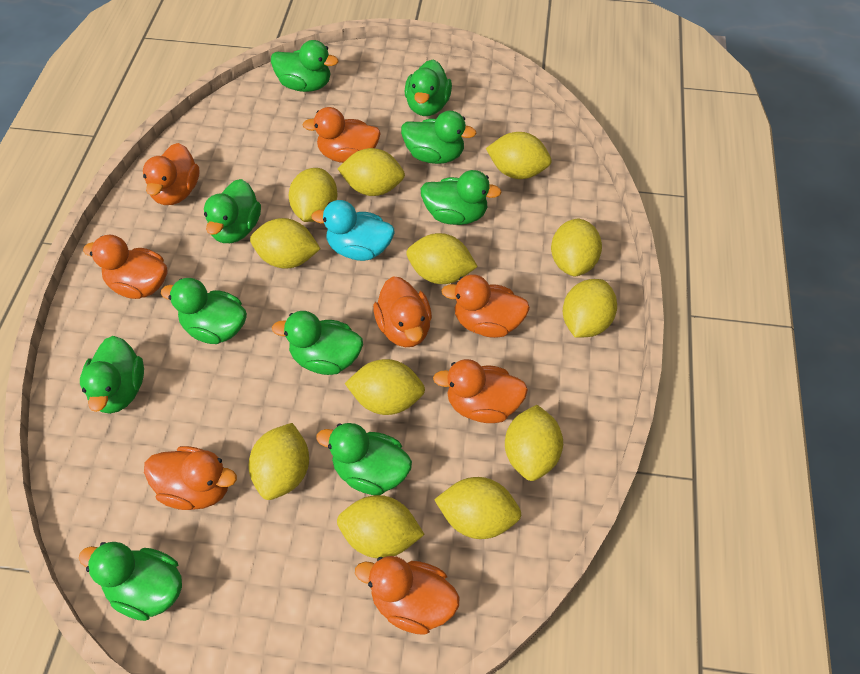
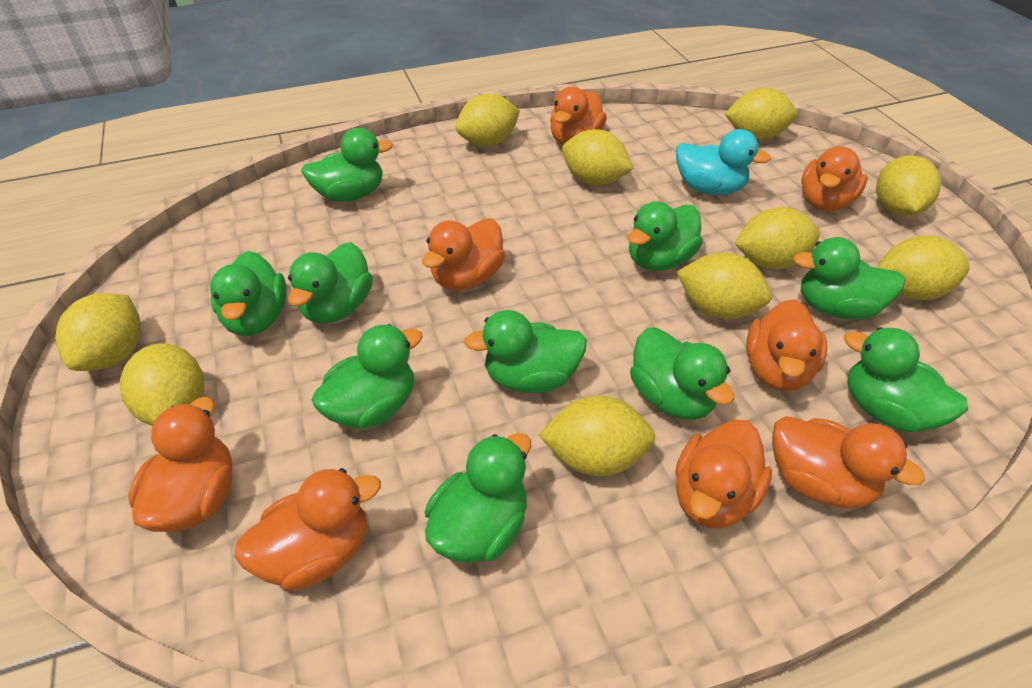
yellow lemon: 12 -> 10

